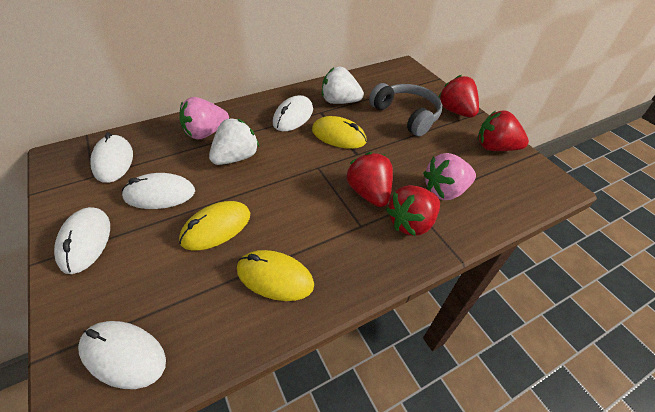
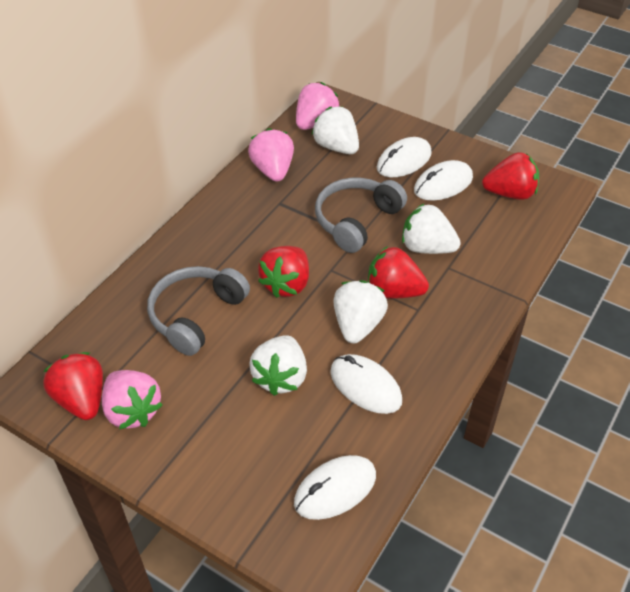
grey headphones: 1 -> 2
pink strawberry: 2 -> 3
white mouse: 5 -> 4
white strawberry: 2 -> 4
yellow mouse: 3 -> 0

